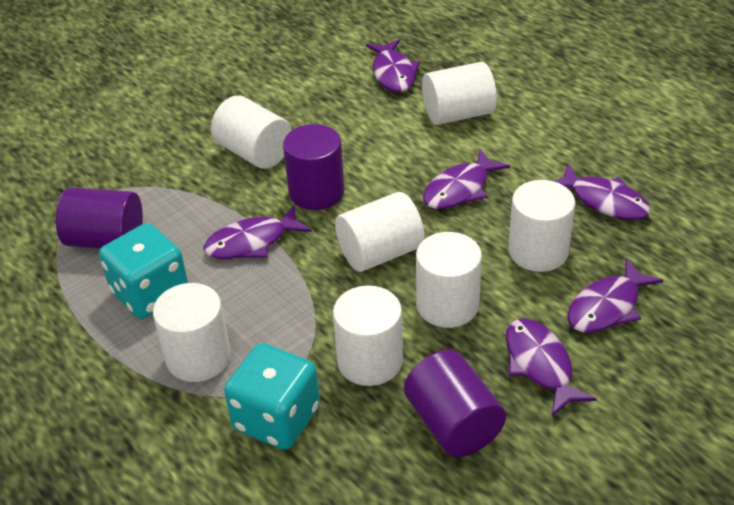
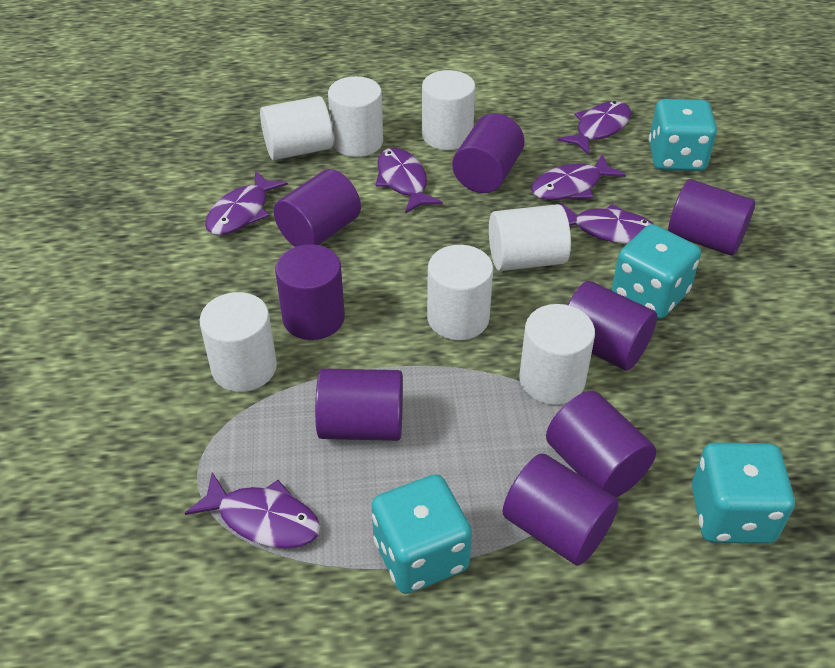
purple cylinder: 3 -> 8
turquoise dice: 2 -> 4

